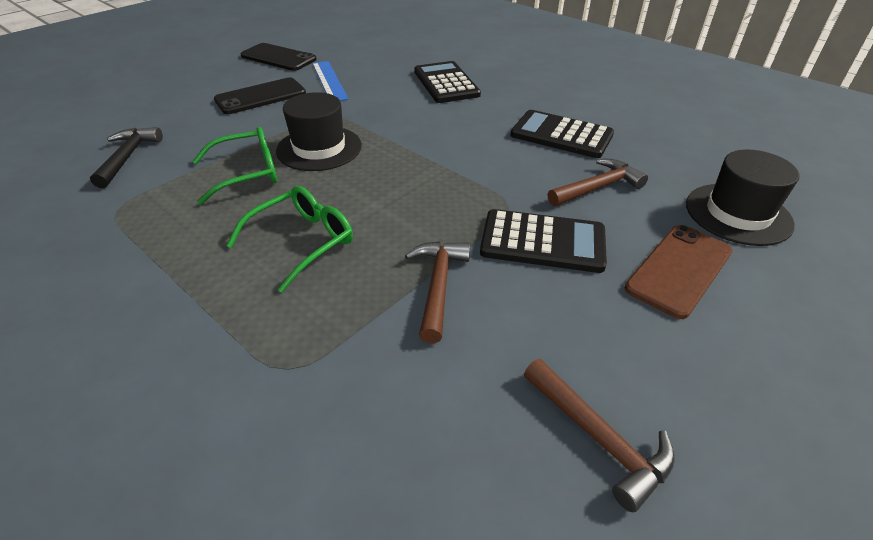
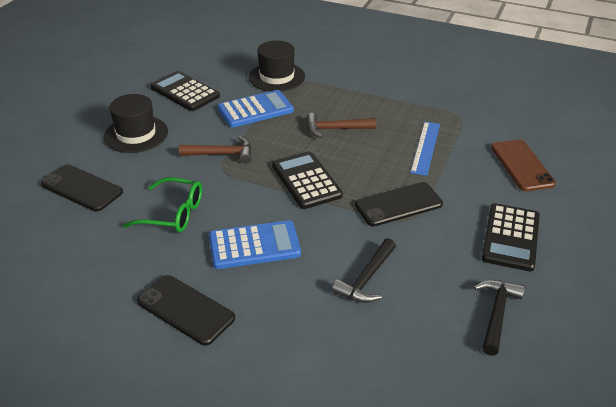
black hammer: 1 -> 2
black phone: 2 -> 3
blue calculator: 0 -> 2
brown hammer: 3 -> 2
green glasses: 2 -> 1

